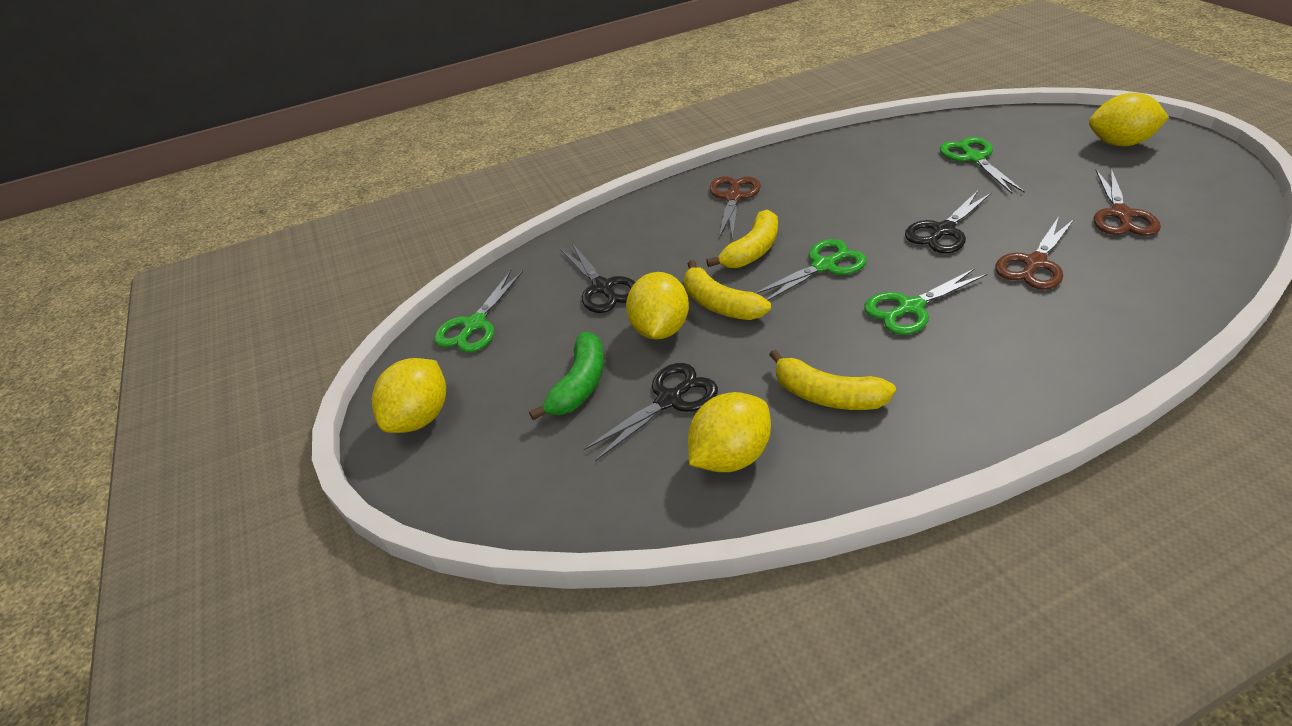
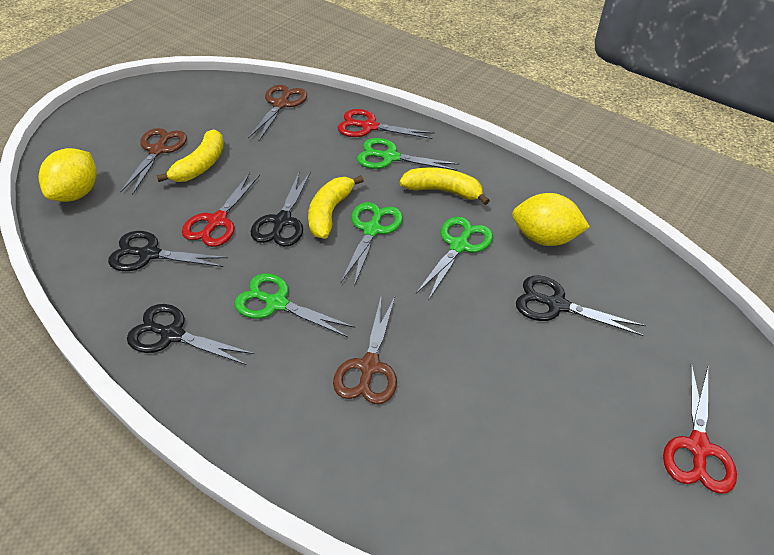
black scissors: 3 -> 4
green banana: 1 -> 0
red scissors: 0 -> 3
yellow lemon: 4 -> 2

